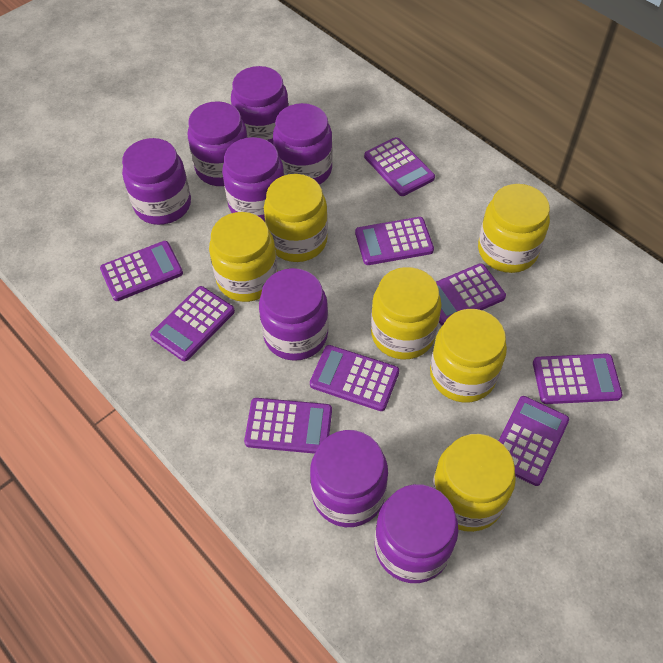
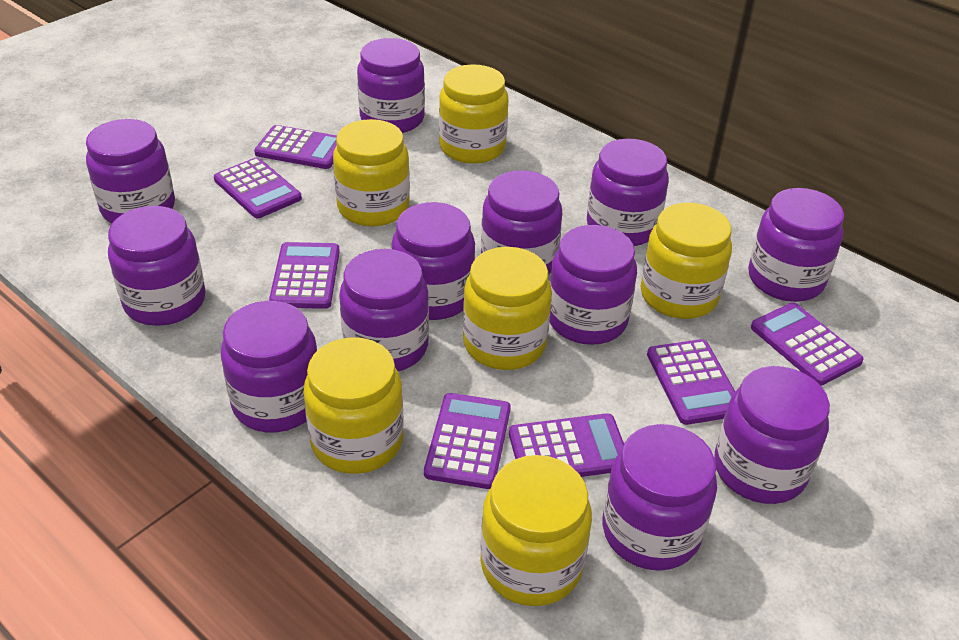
purple calculator: 9 -> 7
purple jar: 8 -> 12

